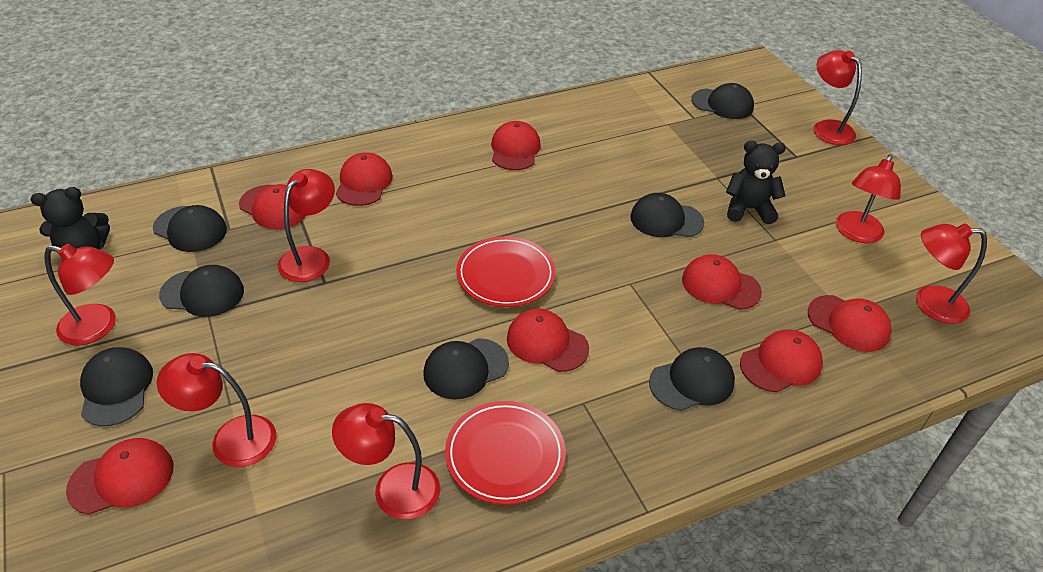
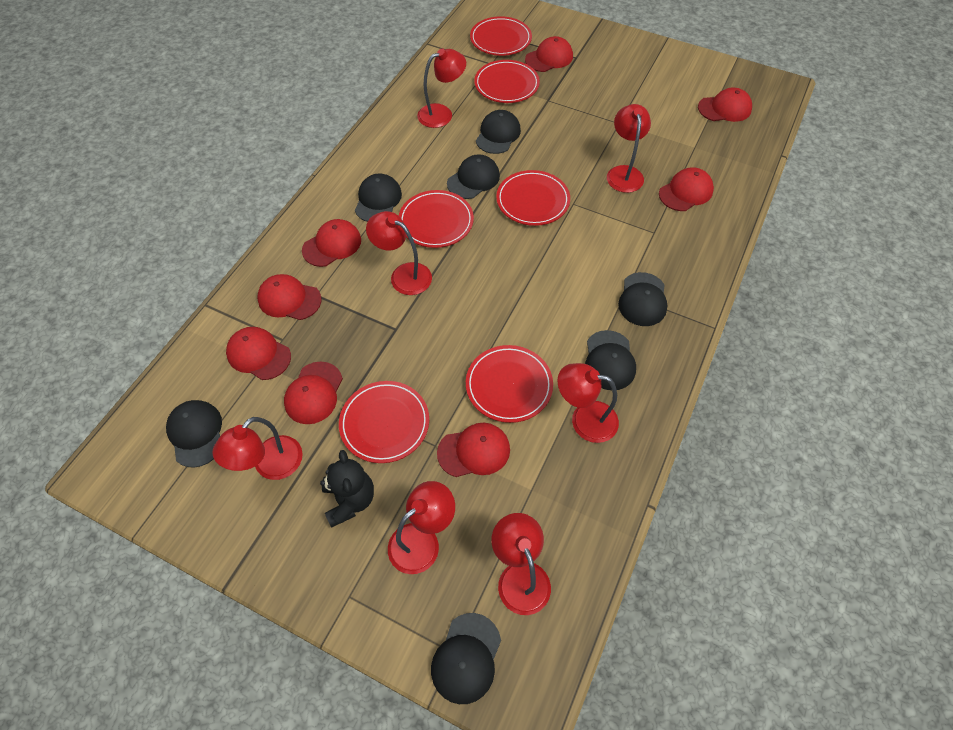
black teddy bear: 2 -> 1
red plate: 2 -> 6

